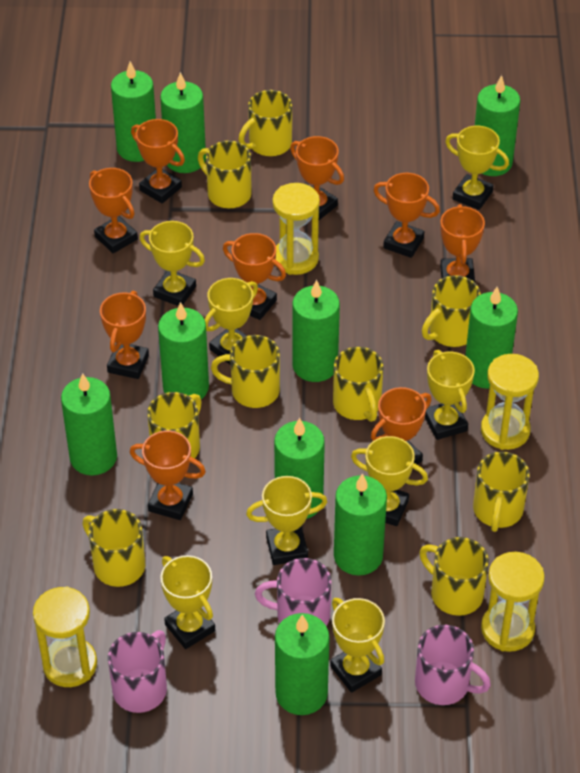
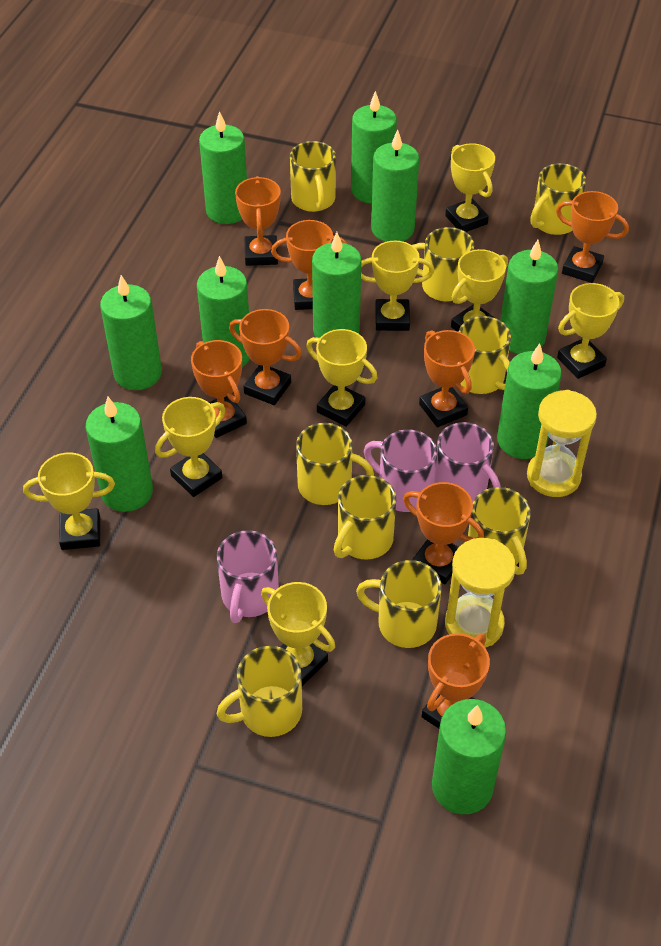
orange trophy: 9 -> 8
yellow hourglass: 4 -> 2

